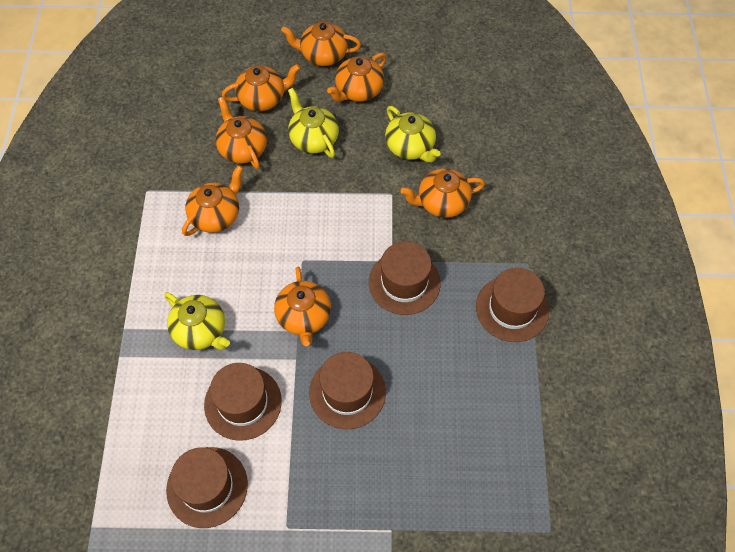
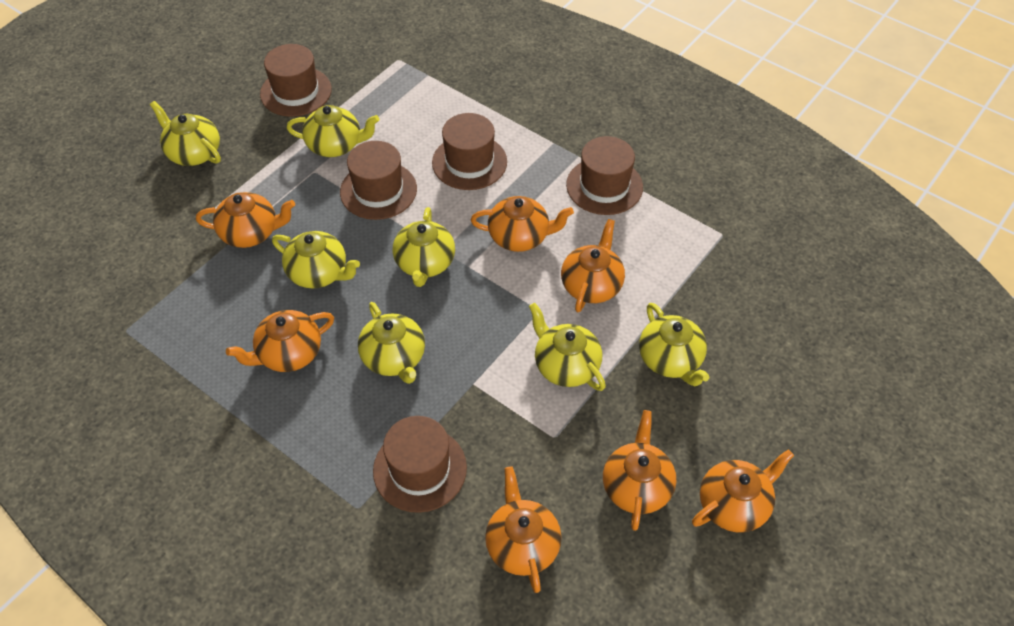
yellow teapot: 3 -> 7

